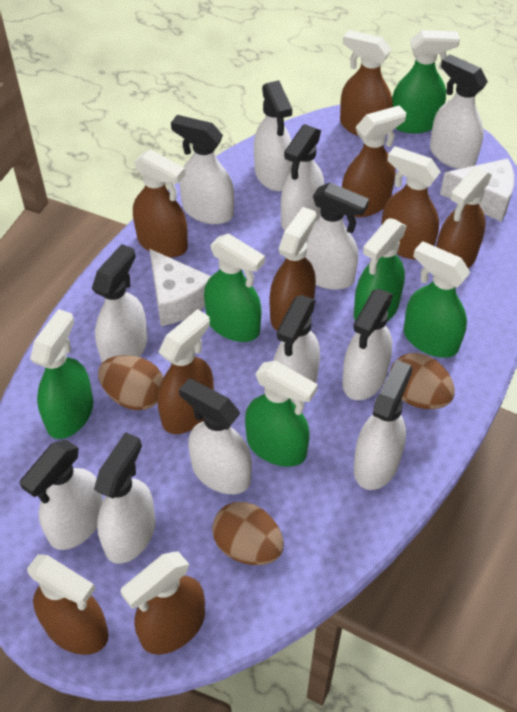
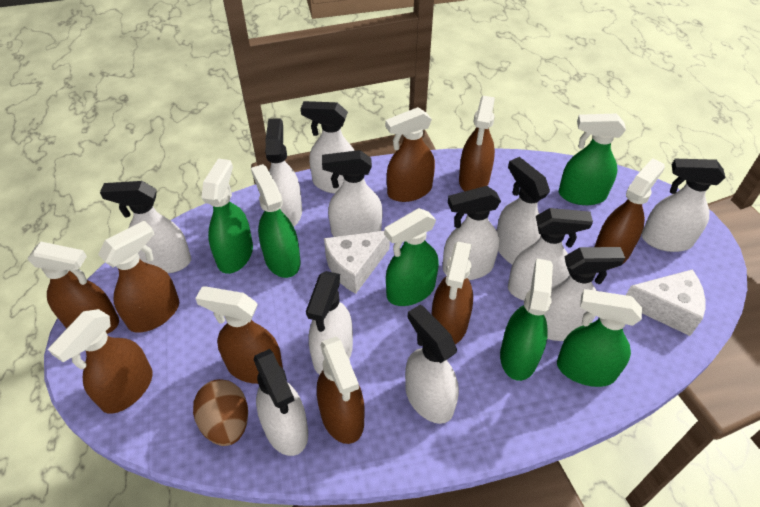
brown egg: 3 -> 1

